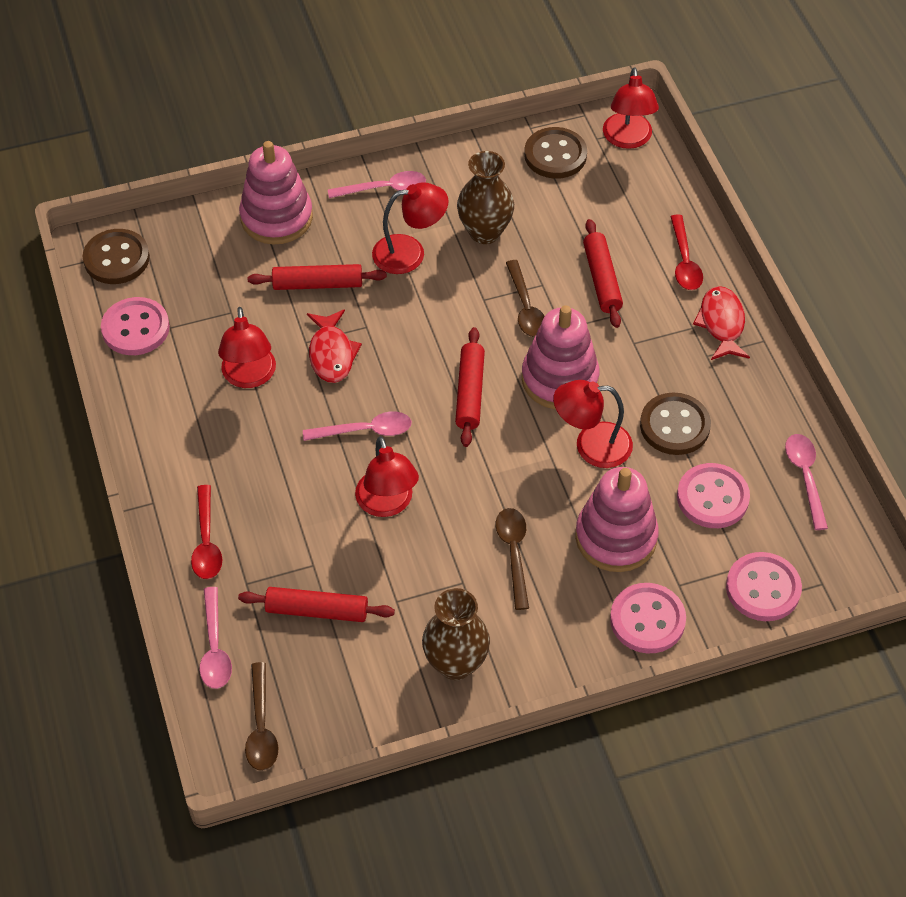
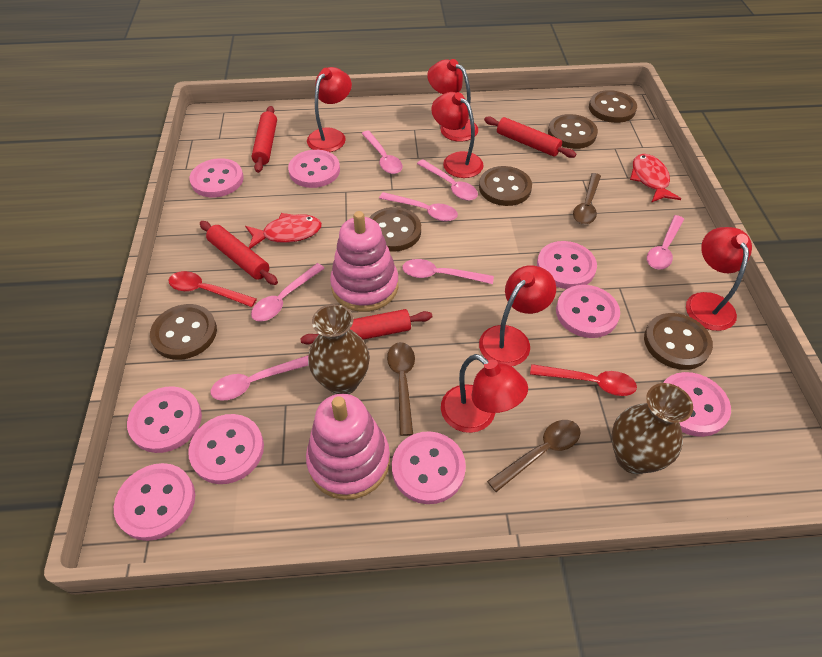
brown button: 3 -> 6
pink button: 4 -> 9
pink spoon: 4 -> 7
pink stacking toy: 3 -> 2
red lamp: 5 -> 6

